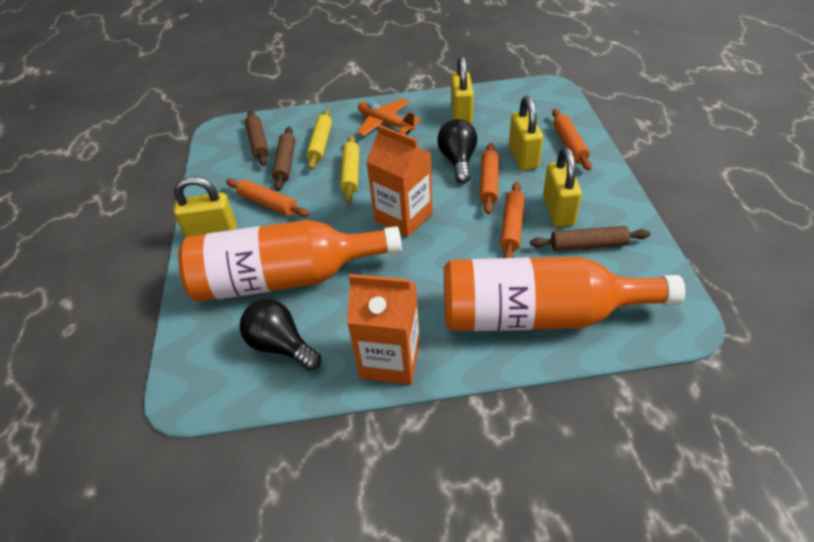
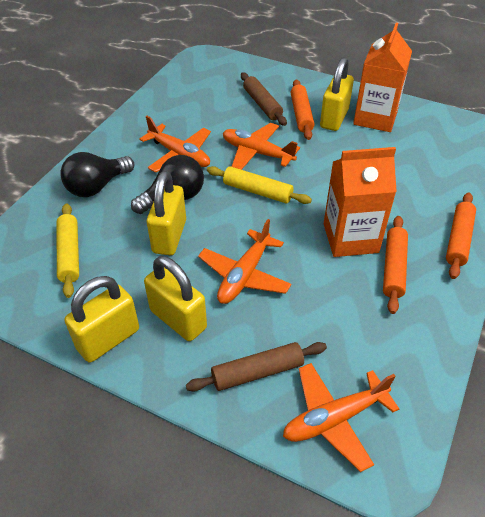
brown rolling pin: 3 -> 2
orange bottle: 2 -> 0
orange plane: 1 -> 4
orange rolling pin: 4 -> 3

